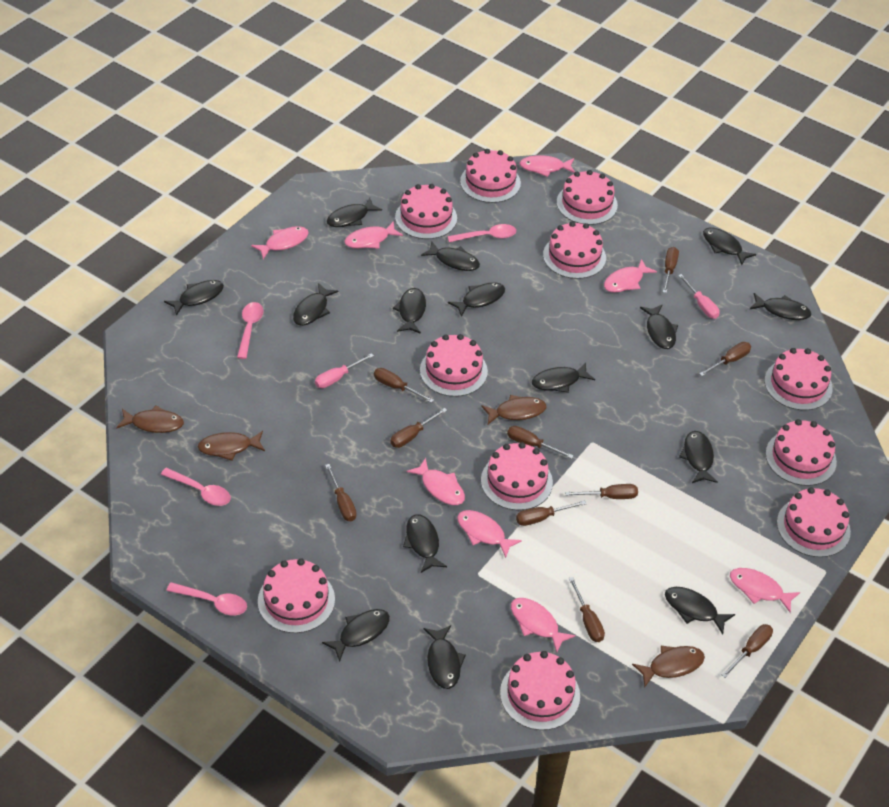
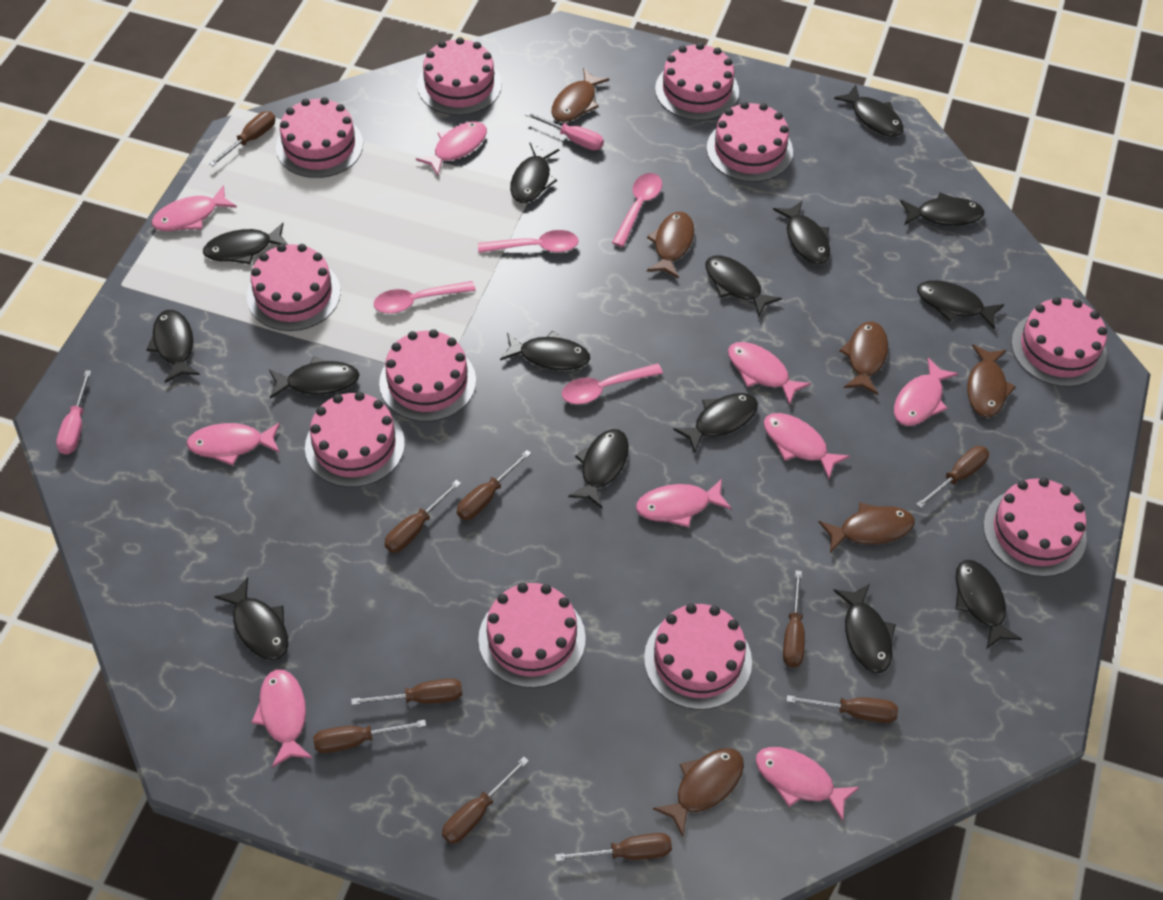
brown fish: 4 -> 6
pink fish: 8 -> 9

